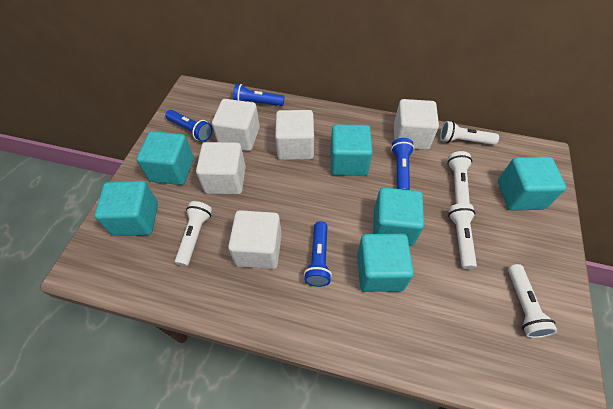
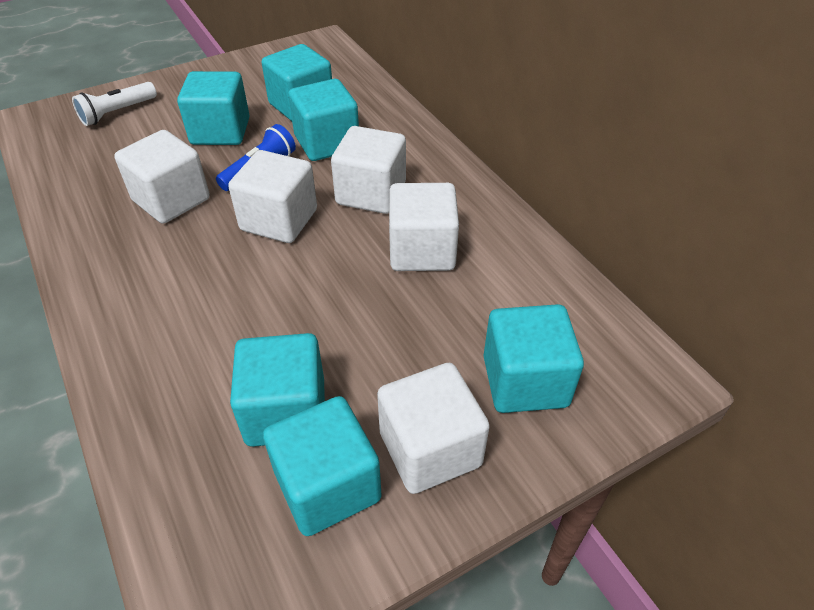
blue flashlight: 4 -> 1
white flashlight: 5 -> 1

